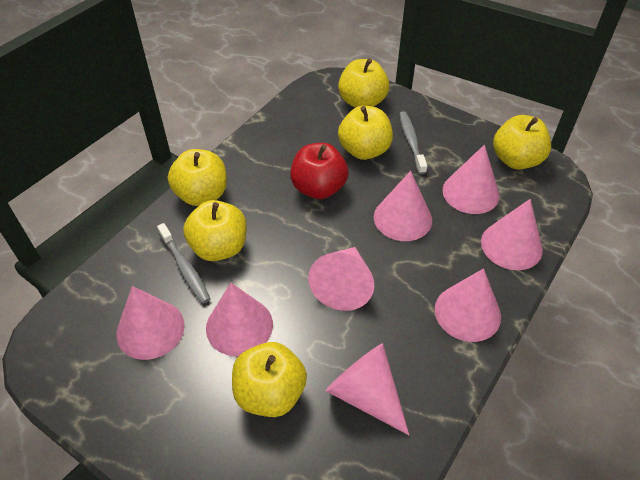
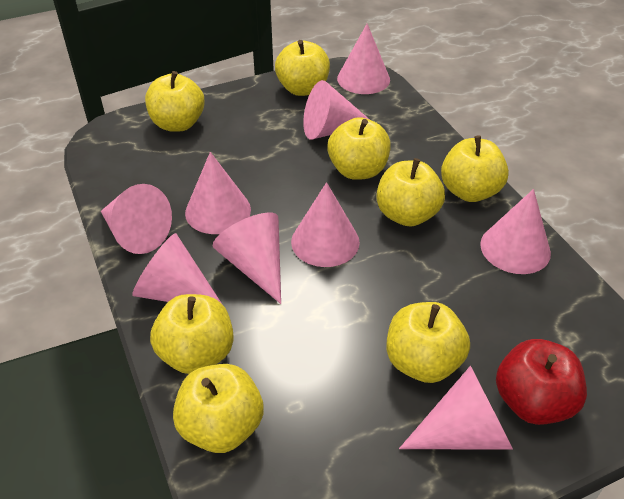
grey toothbrush: 2 -> 0
pink cone: 8 -> 9
yellow apple: 6 -> 8

